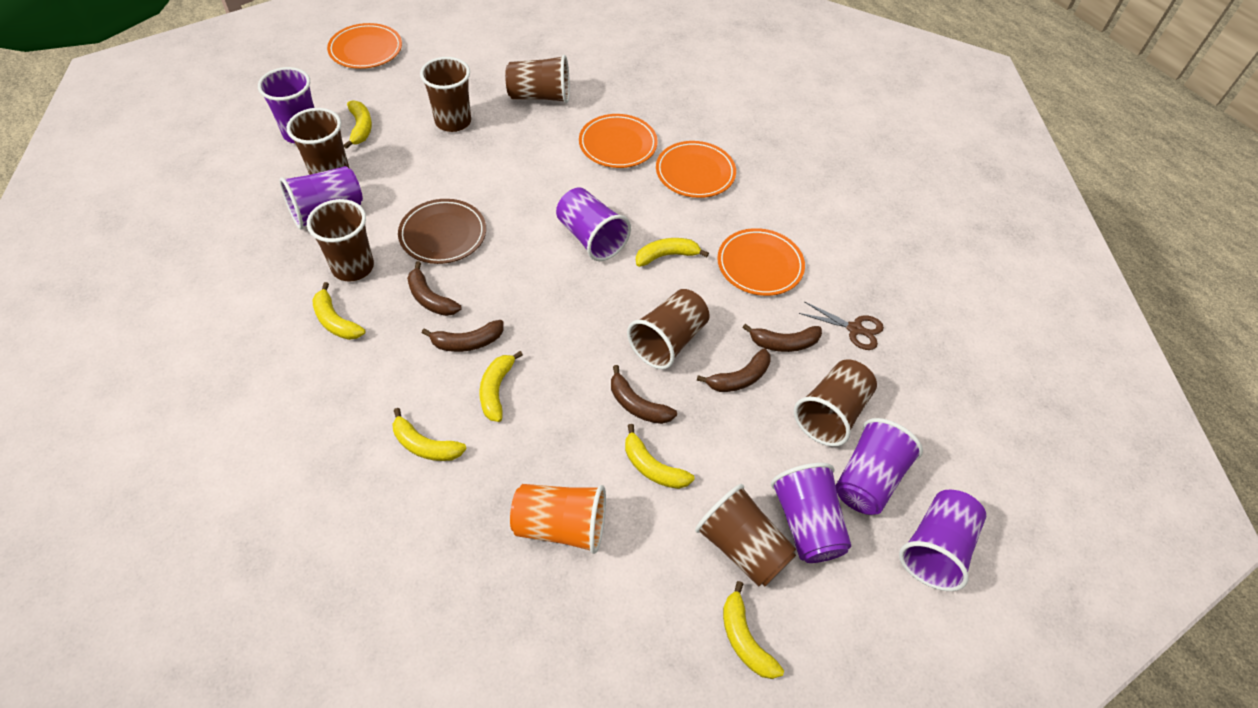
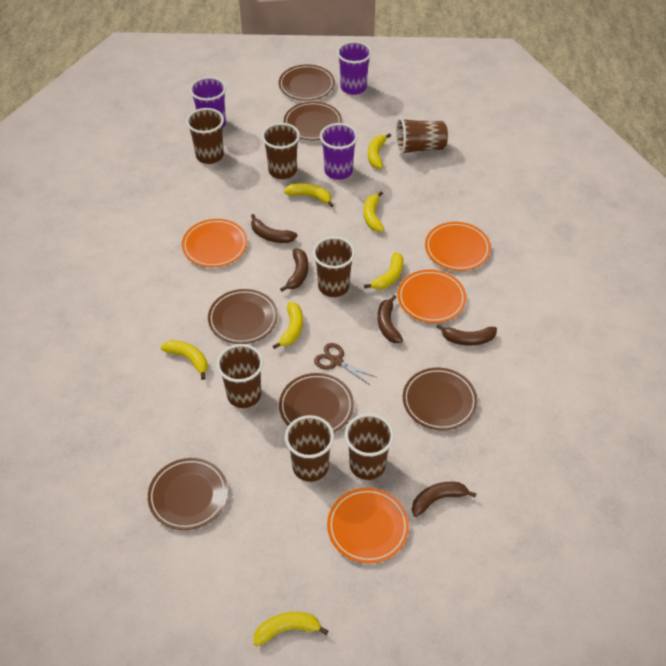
brown plate: 1 -> 6
orange cup: 1 -> 0
purple cup: 6 -> 3

